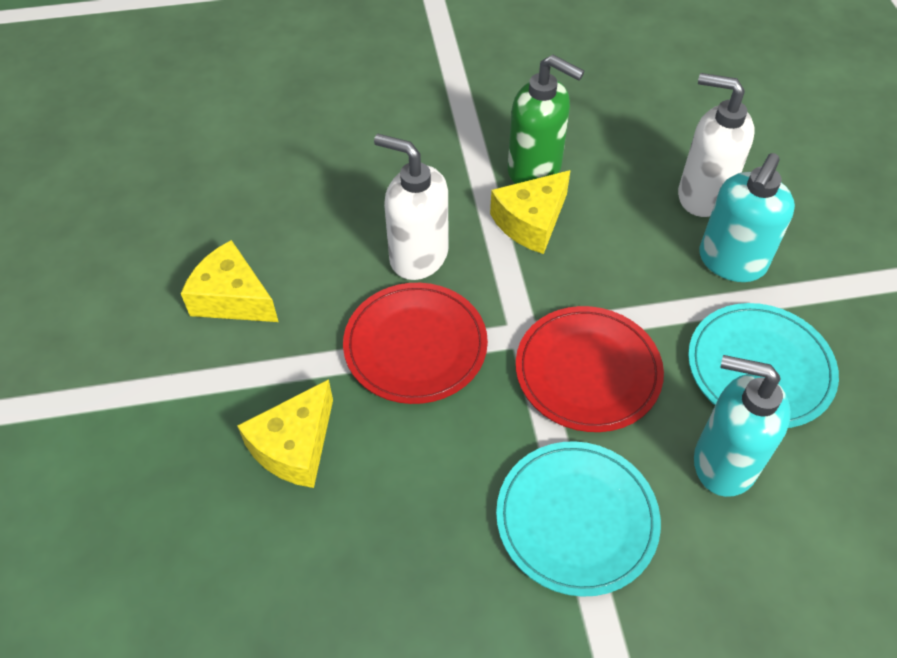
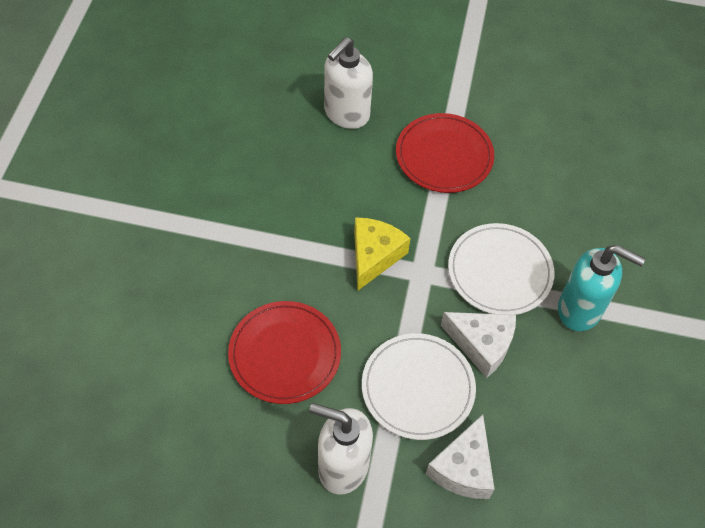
green soap dispenser: 1 -> 0
turquoise plate: 2 -> 0
turquoise soap dispenser: 2 -> 1
white cheese: 0 -> 2
white plate: 0 -> 2
yellow cheese: 3 -> 1

